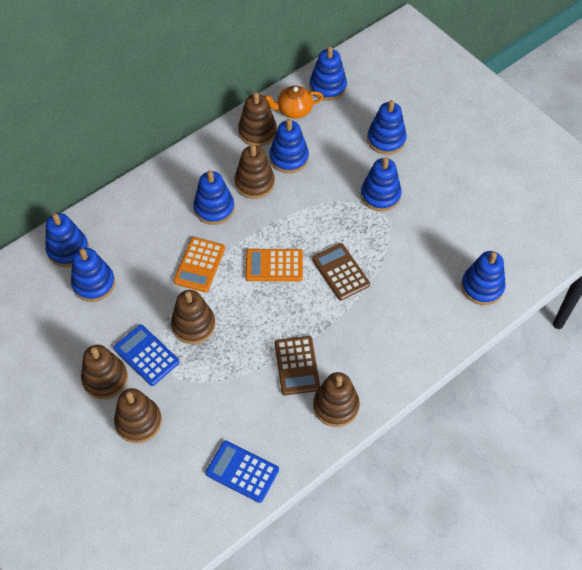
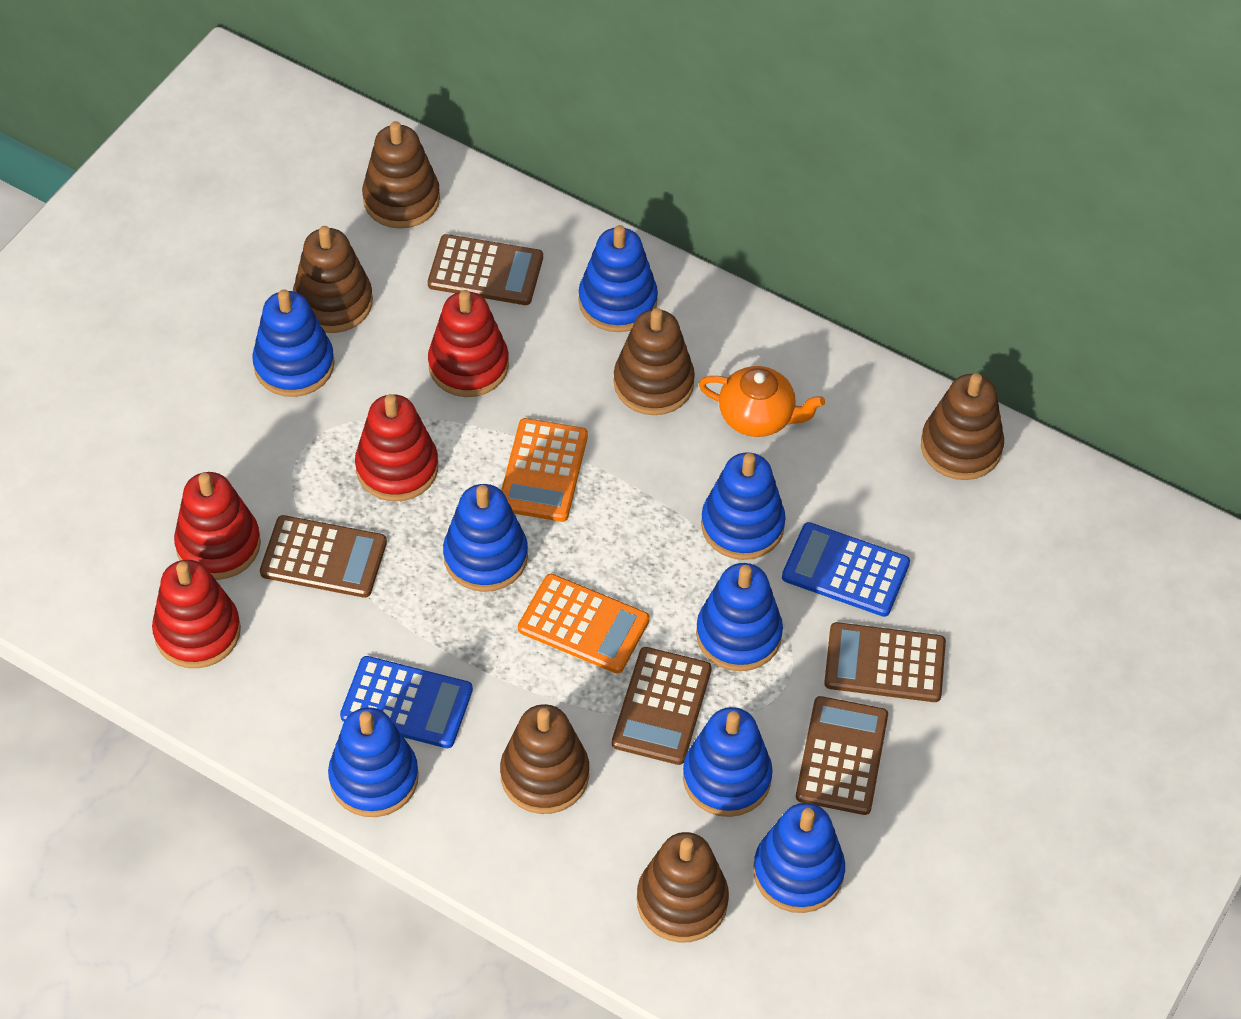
brown calculator: 2 -> 5
red stacking toy: 0 -> 4

